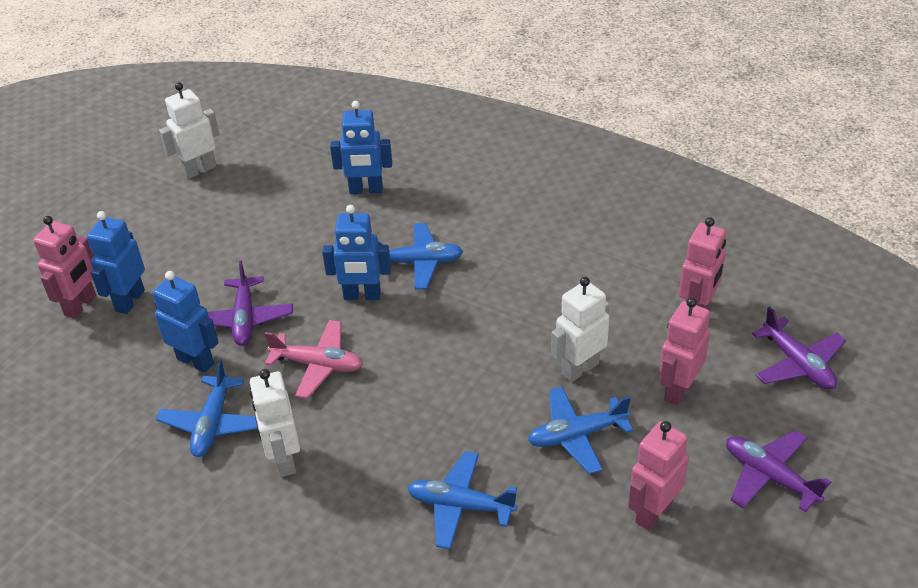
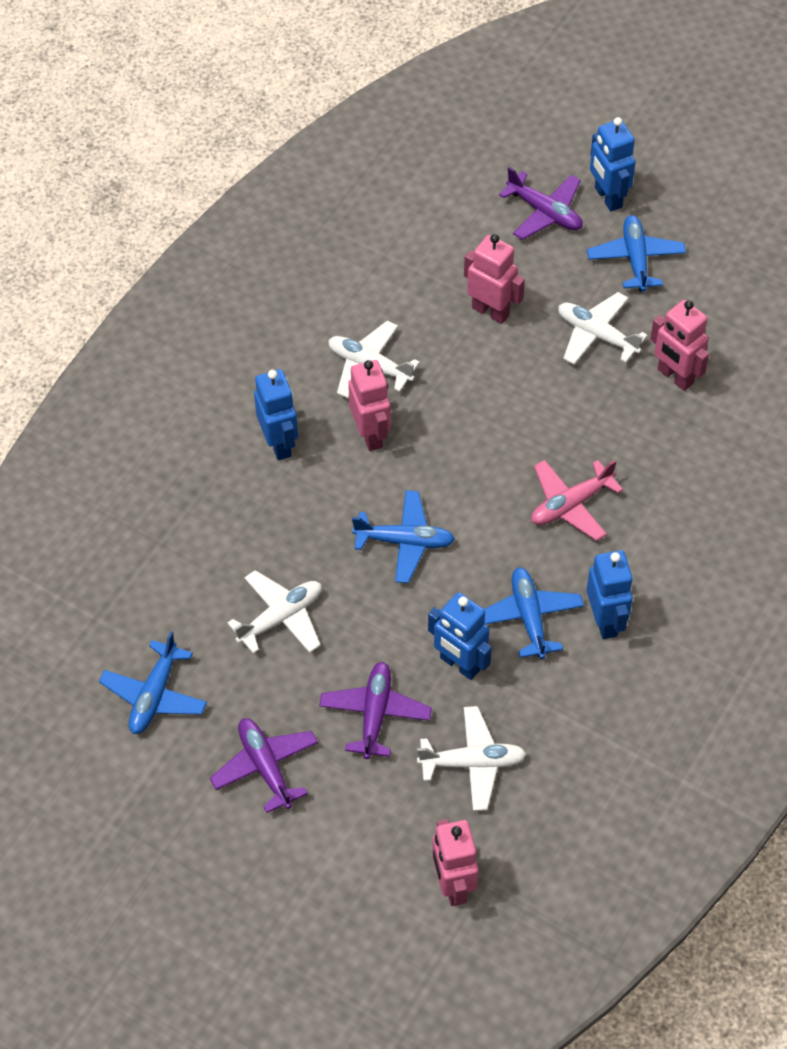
white plane: 0 -> 4
white robot: 3 -> 0

